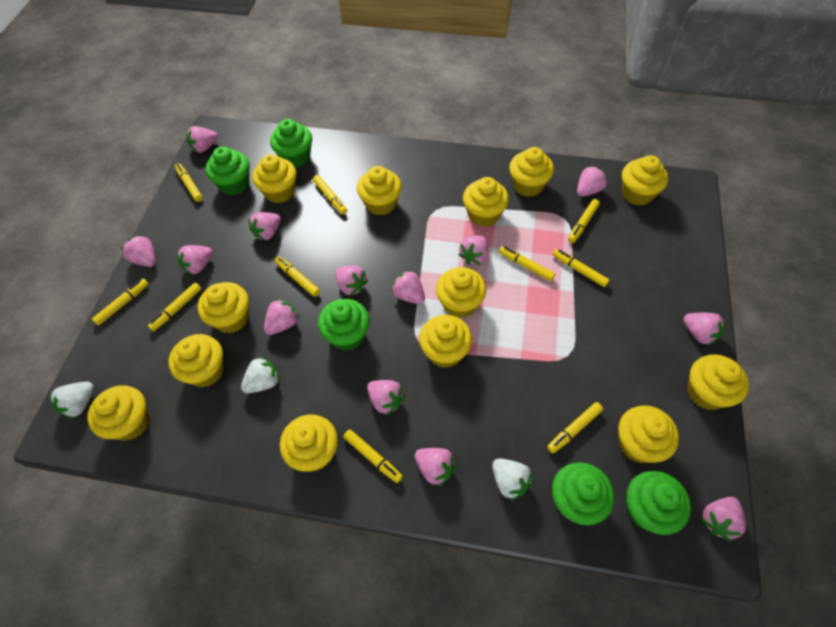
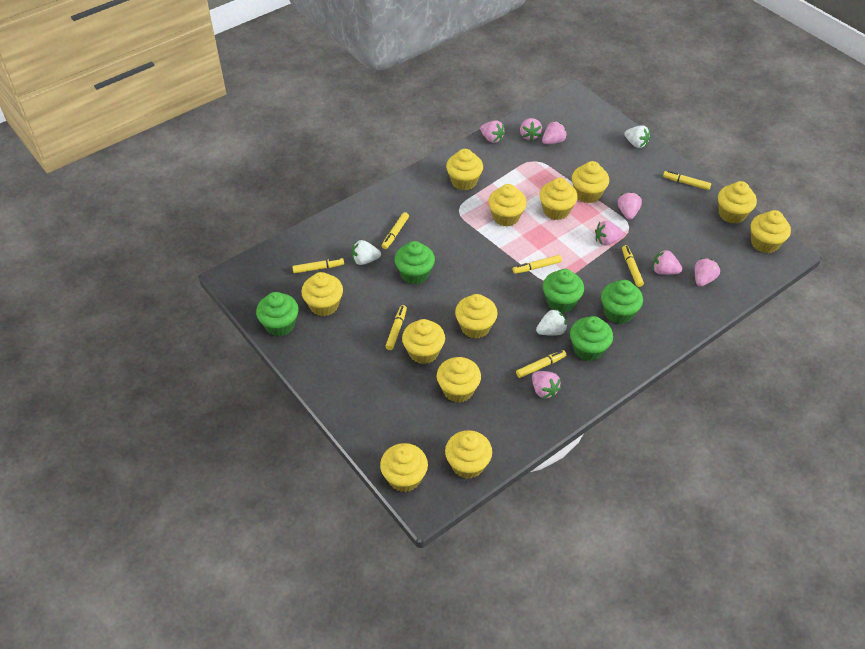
pink strawberry: 13 -> 8
yellow cupcake: 13 -> 12
yellow marker: 10 -> 7

